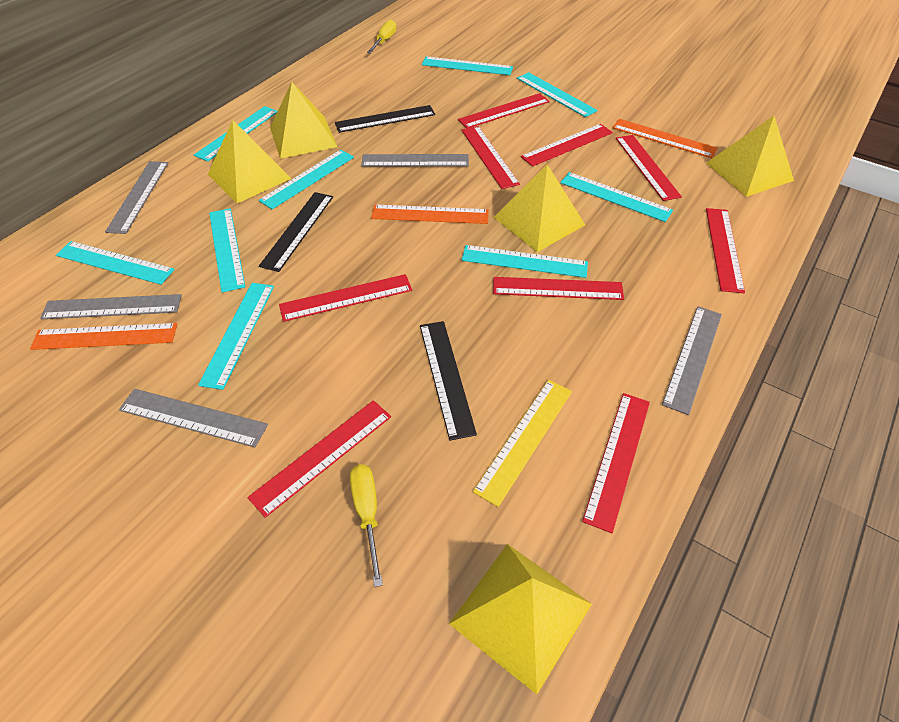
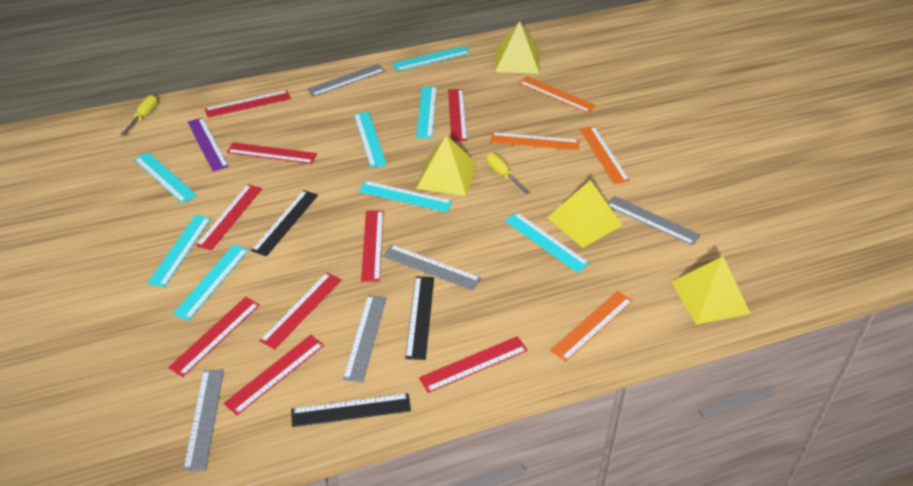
orange ruler: 3 -> 4
purple ruler: 0 -> 1
turquoise ruler: 9 -> 8
yellow pyramid: 5 -> 4
yellow ruler: 1 -> 0

